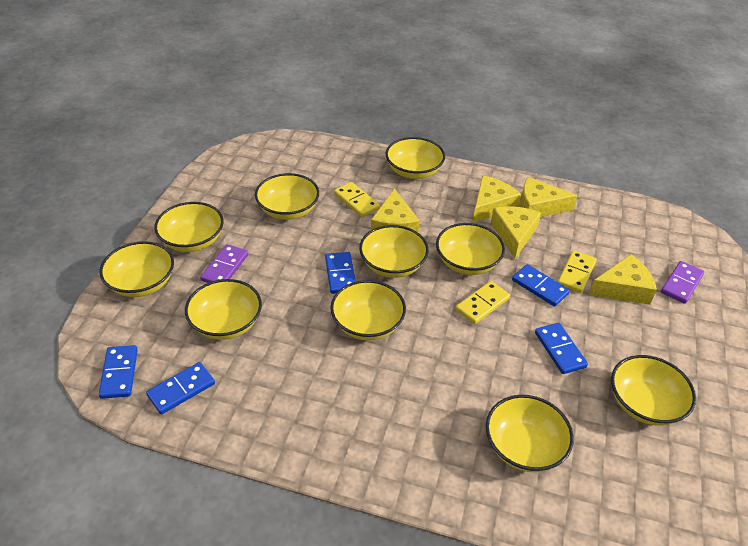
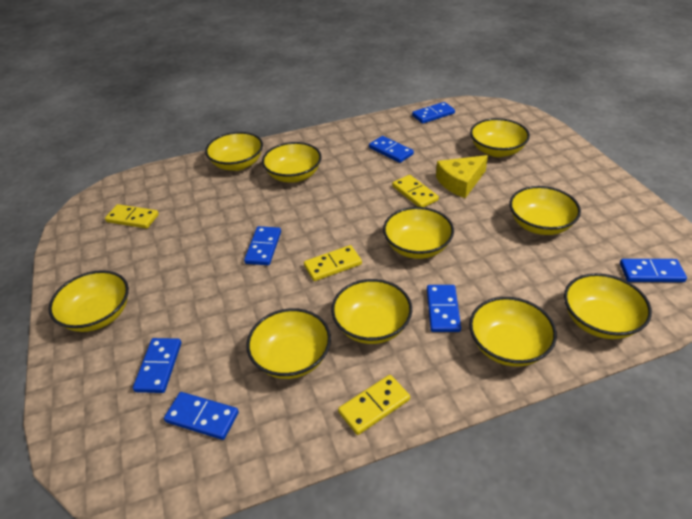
blue domino: 5 -> 7
purple domino: 2 -> 0
yellow cheese: 5 -> 1
yellow domino: 3 -> 4

